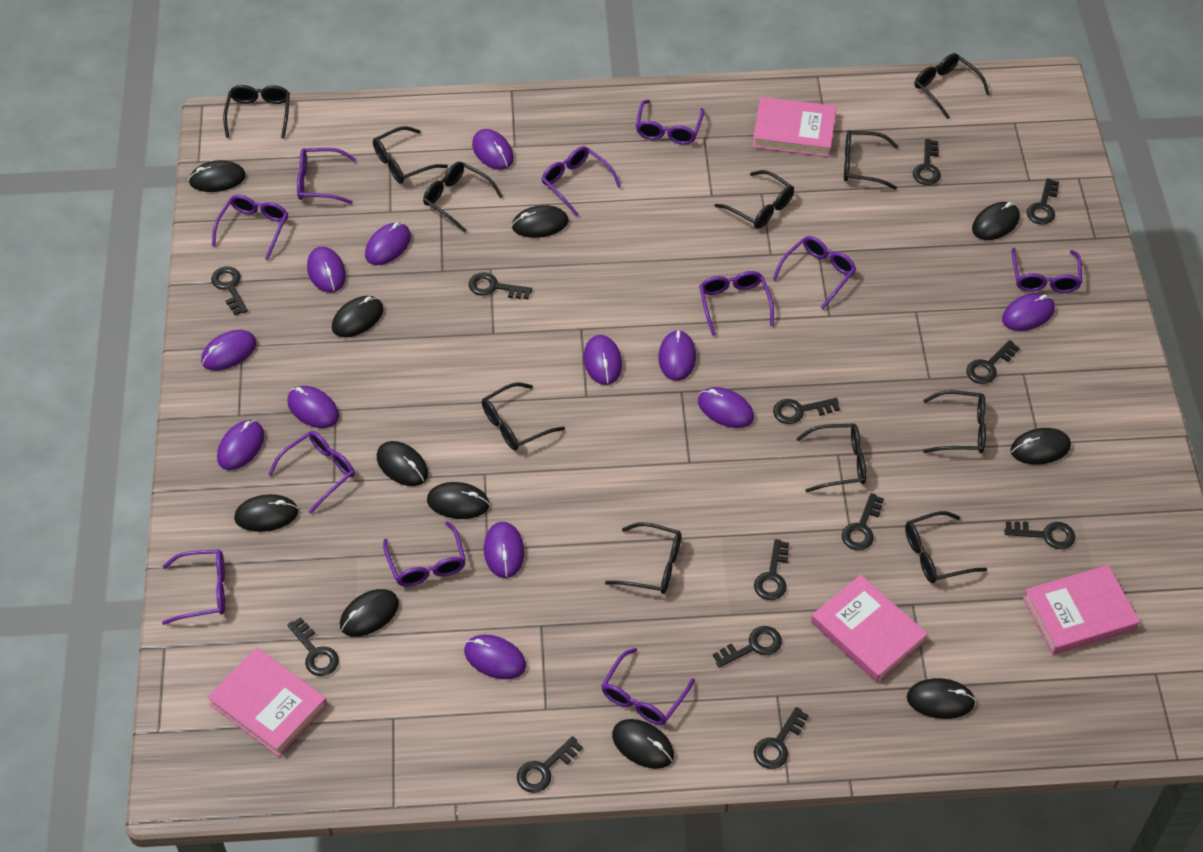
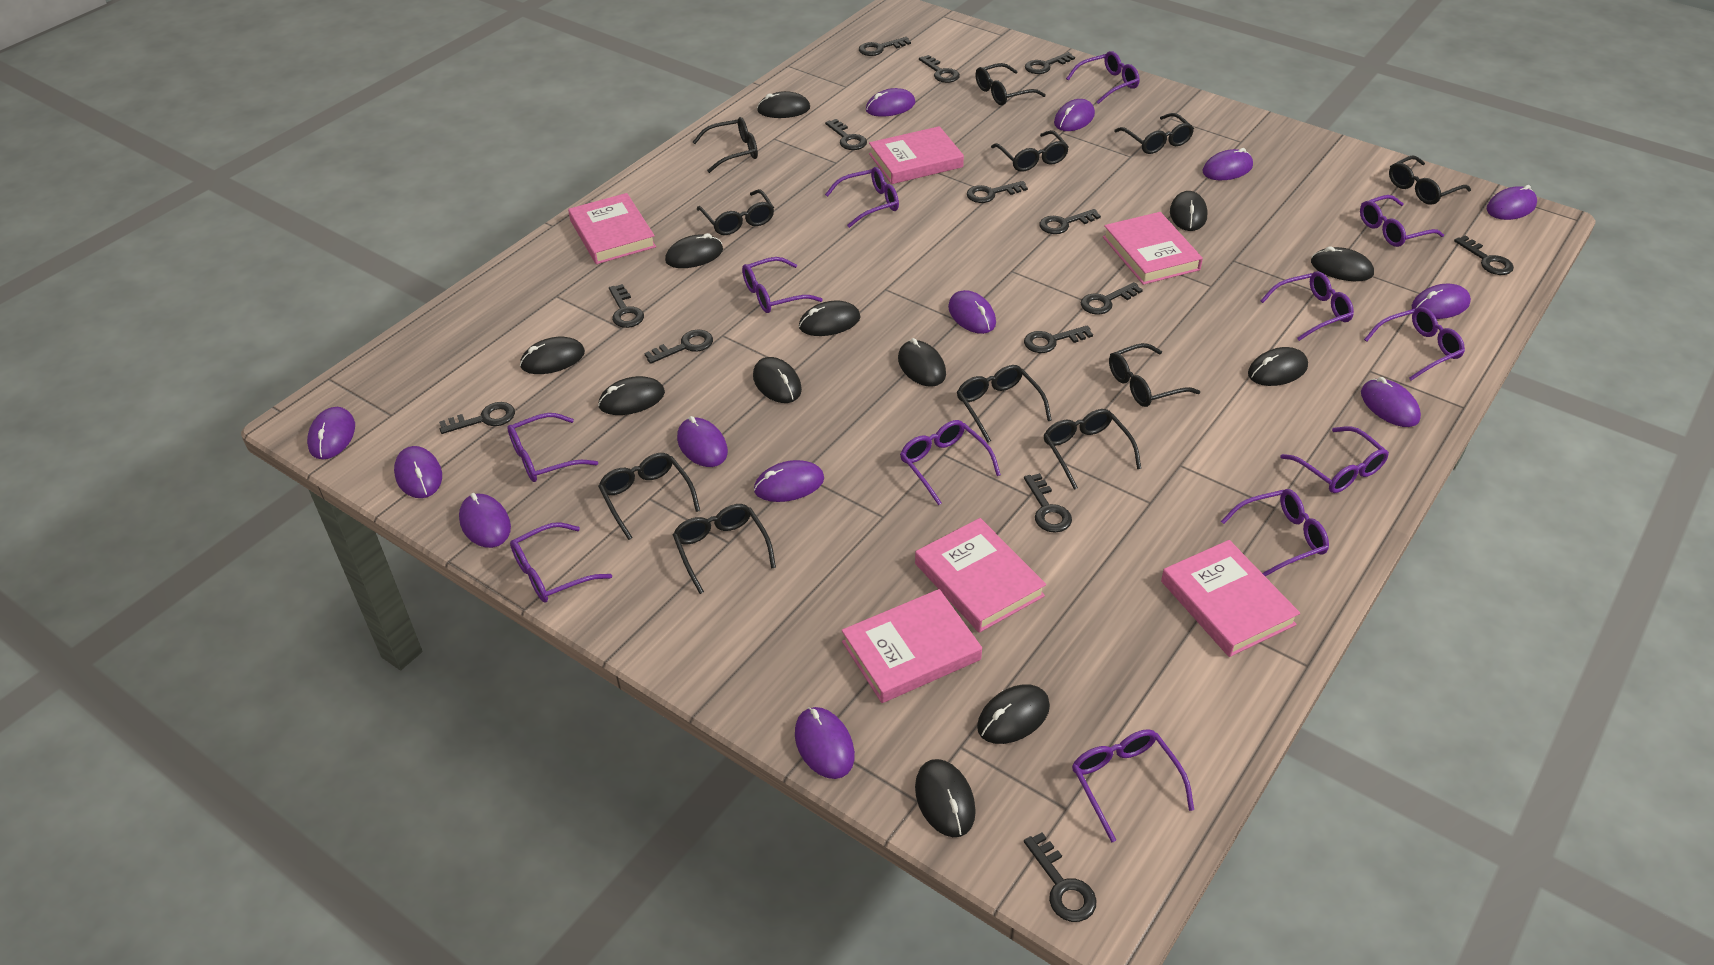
black key: 13 -> 14
black mouse: 11 -> 12
pink book: 4 -> 6
purple glasses: 11 -> 12
purple mouse: 12 -> 13

